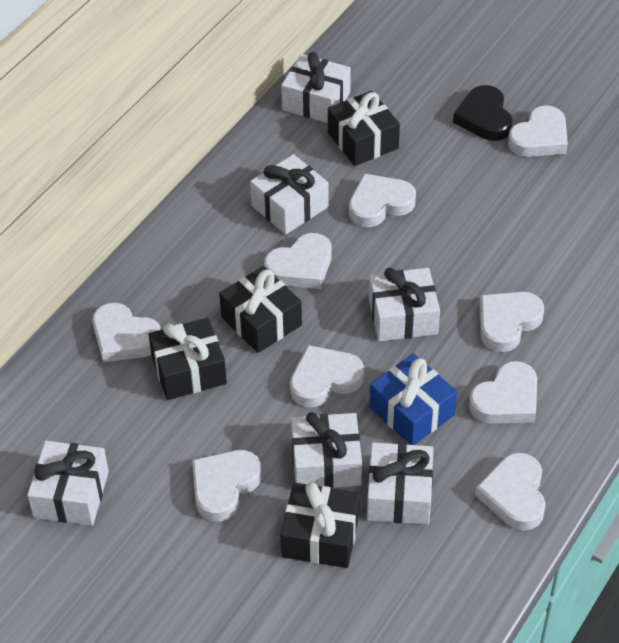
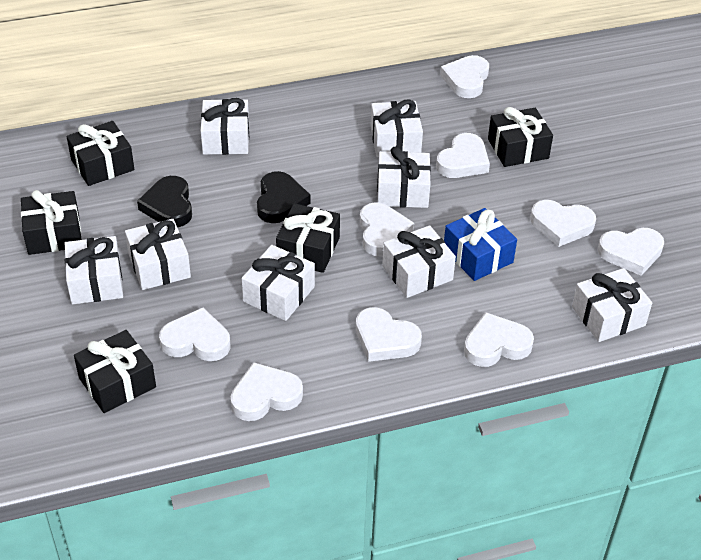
black gift: 4 -> 5
black heart: 1 -> 2
white gift: 6 -> 8

